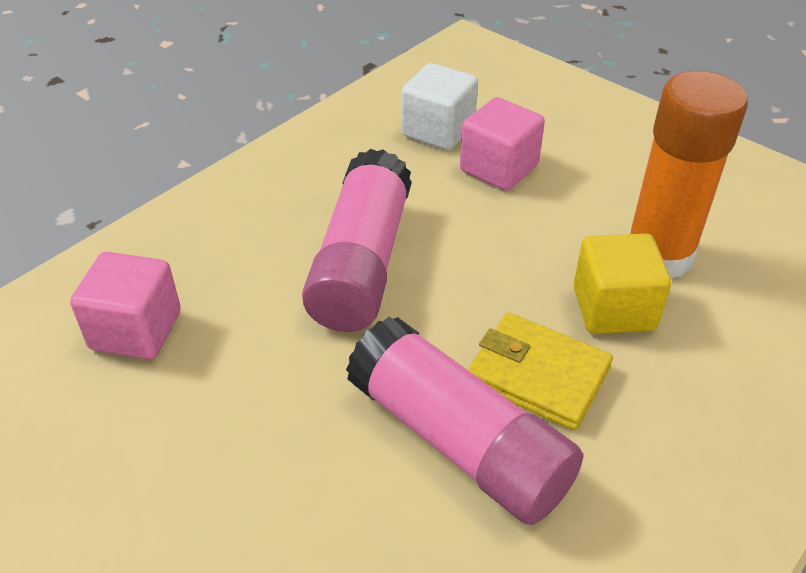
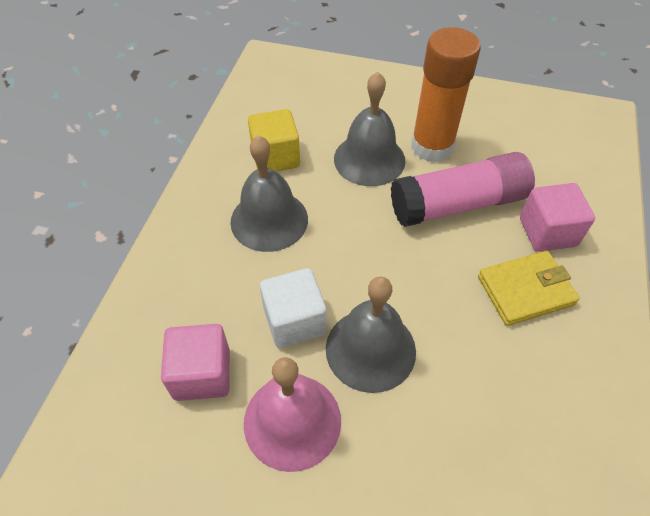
grey bell: 0 -> 3
pink bell: 0 -> 1
pink glue stick: 2 -> 1

